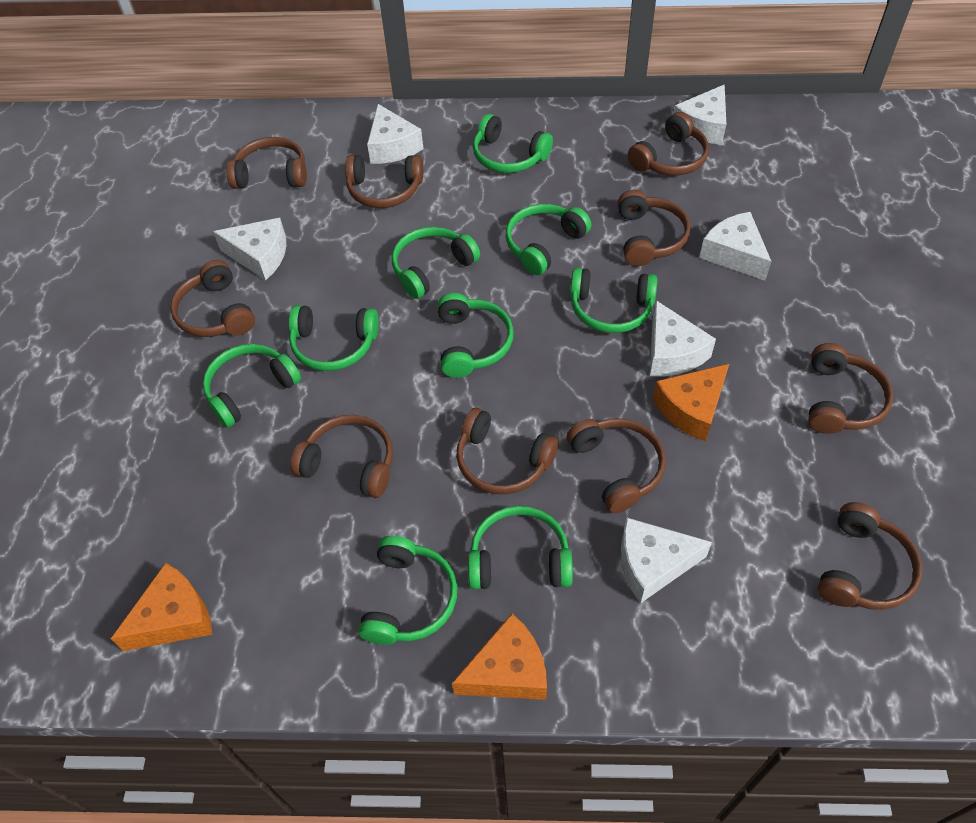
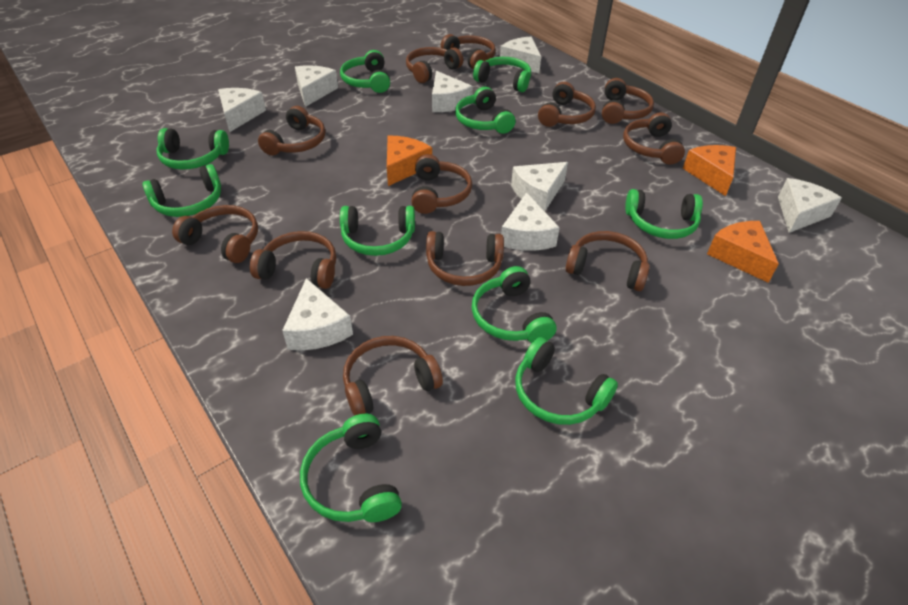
brown headphones: 10 -> 12
green headphones: 9 -> 10
white cheese: 6 -> 8

